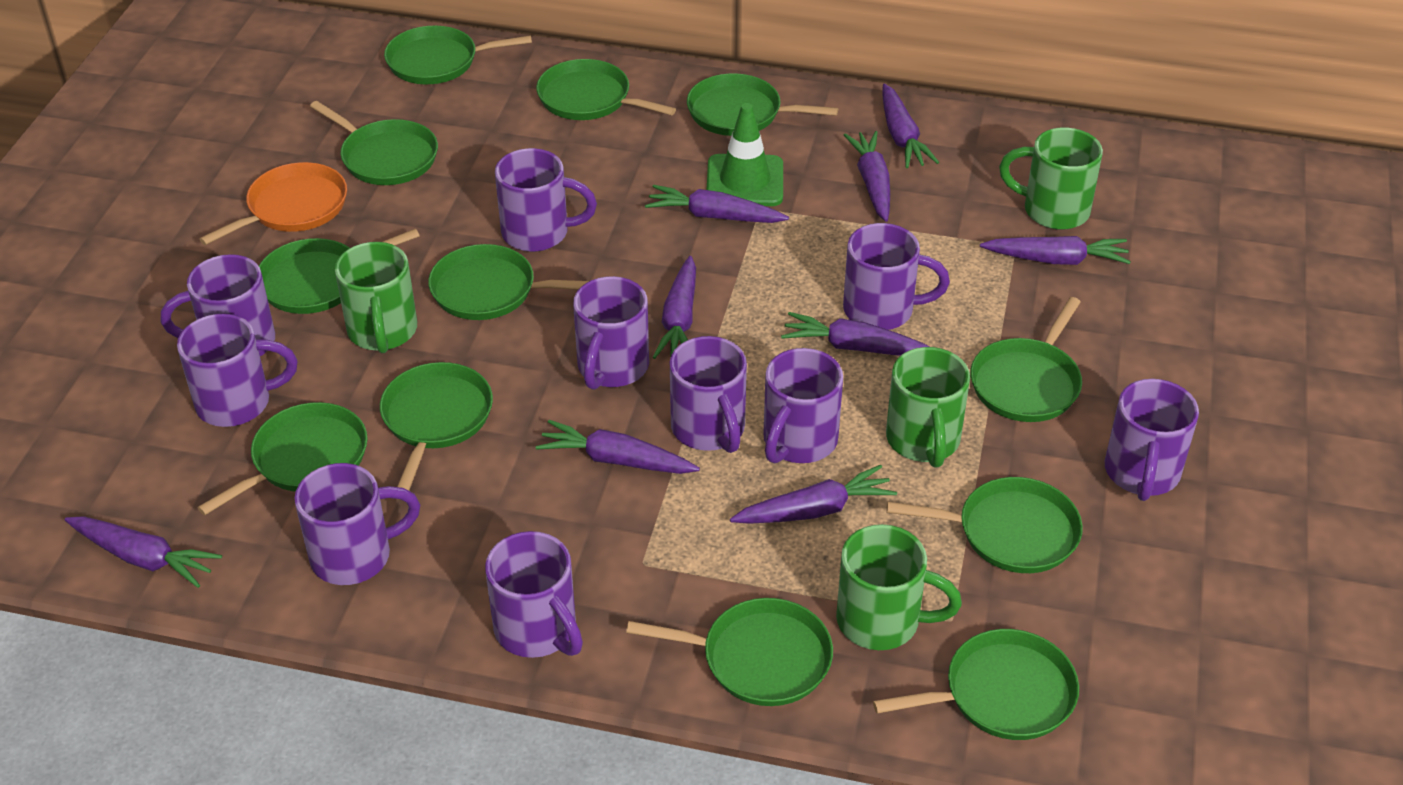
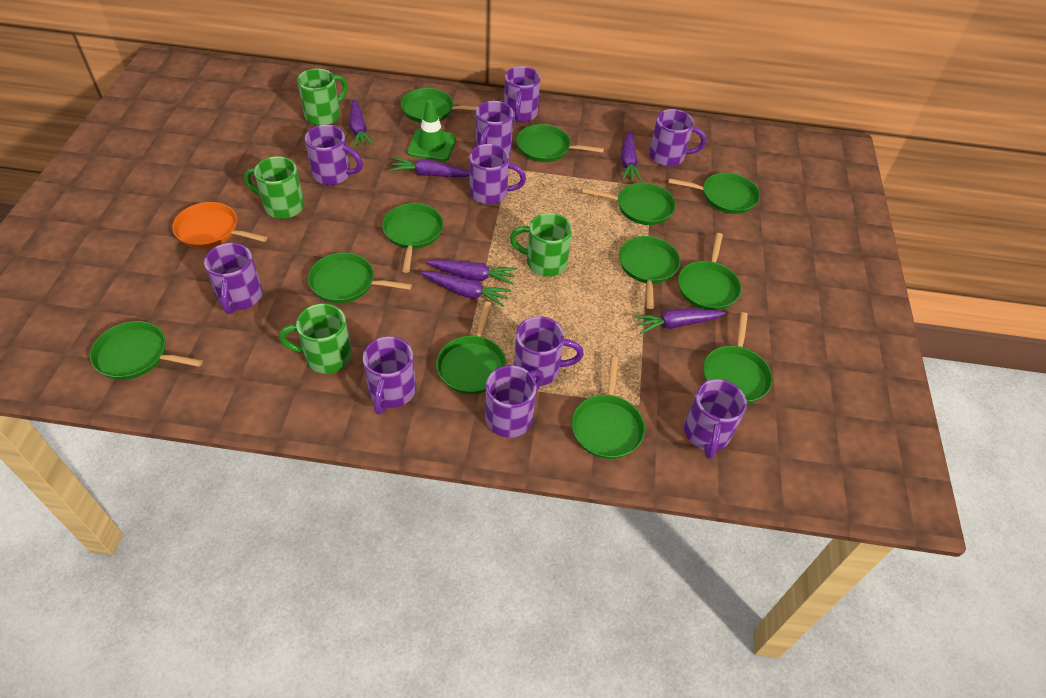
purple carrot: 9 -> 6

